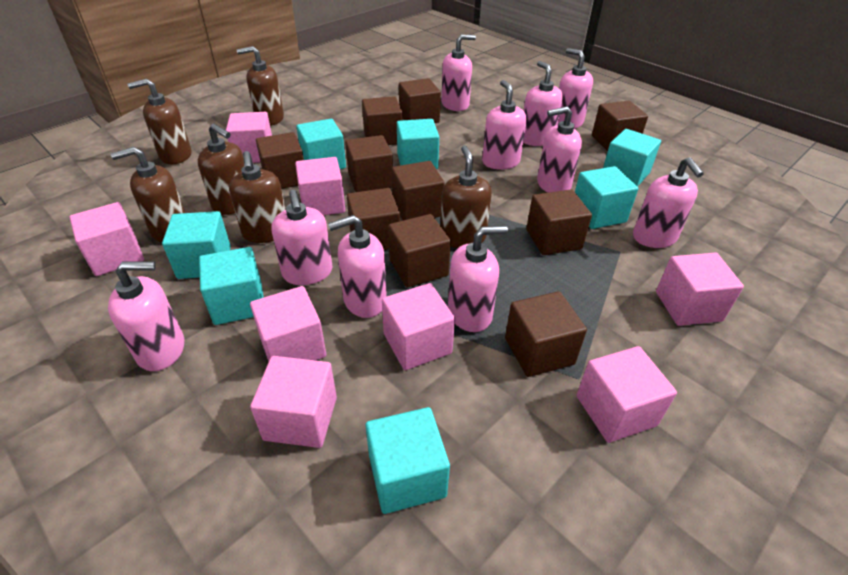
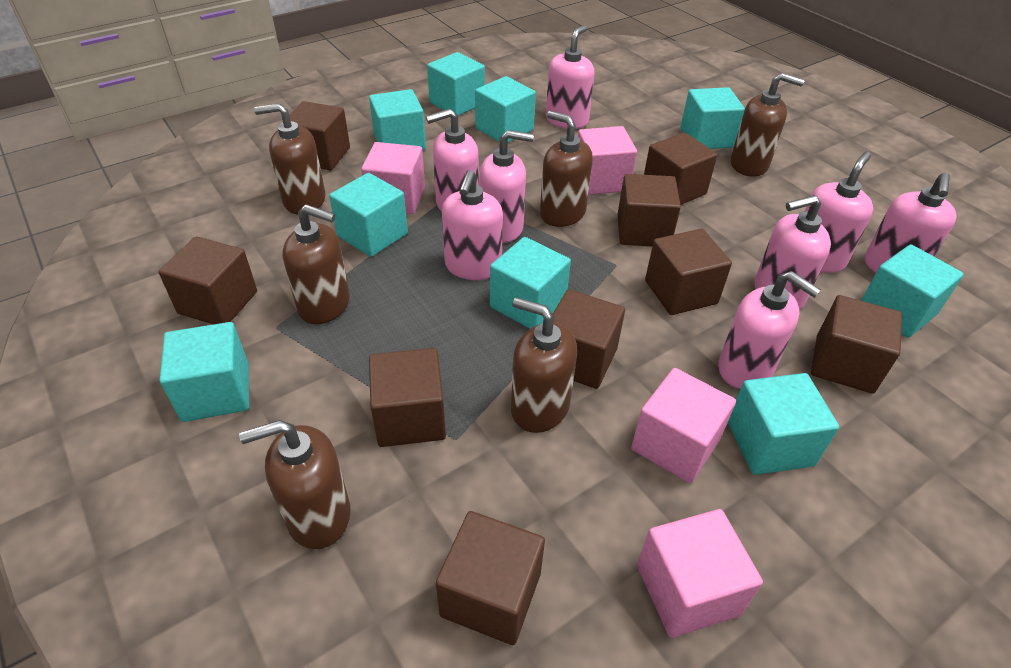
brown cube: 10 -> 9
pink cube: 8 -> 4
pink soap dispenser: 10 -> 8
turquoise cube: 7 -> 9

